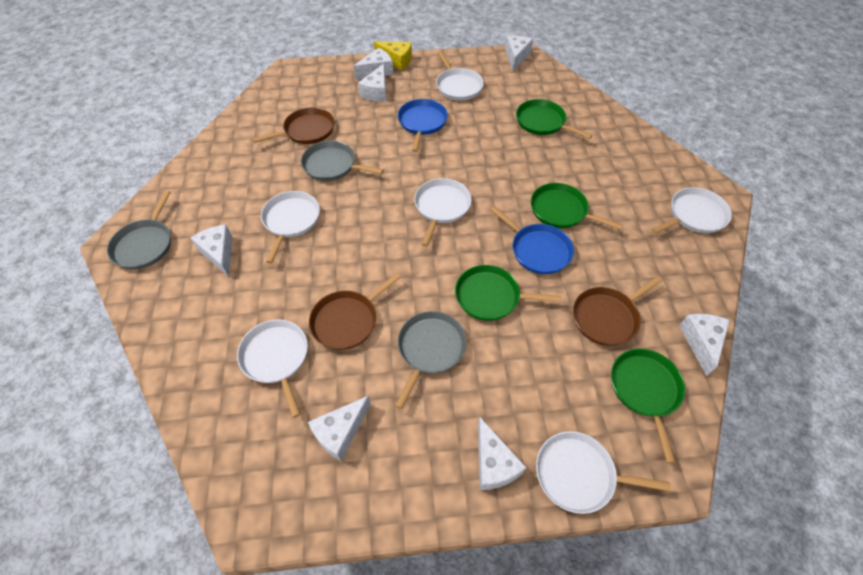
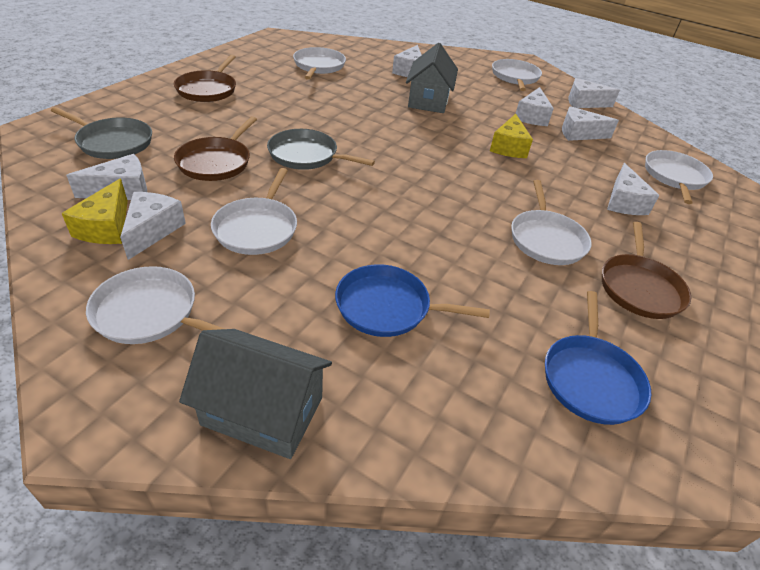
green pan: 4 -> 0
grey house: 0 -> 2
grey pan: 3 -> 2
yellow cheese: 1 -> 2

